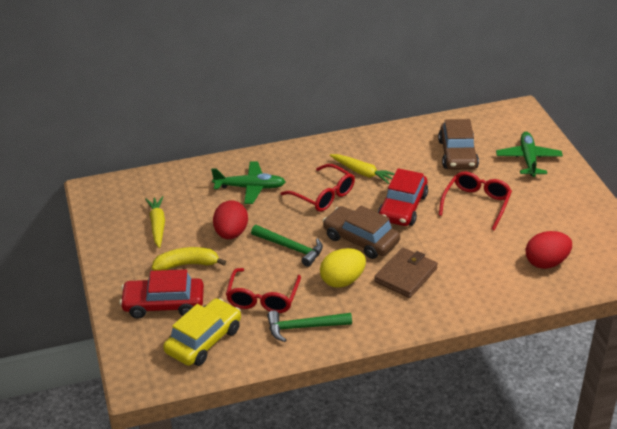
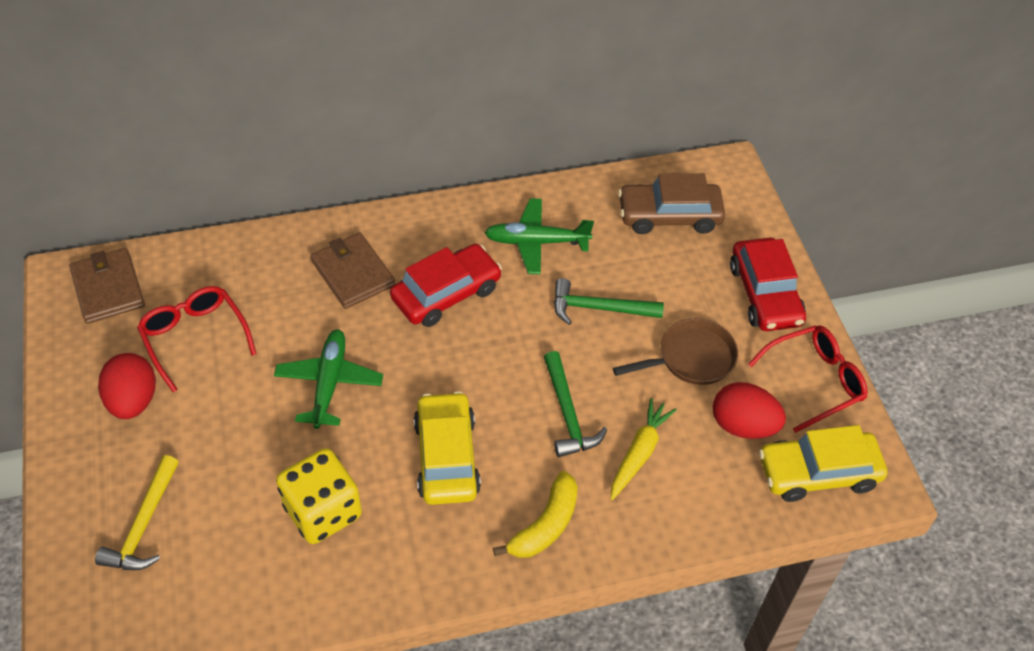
brown car: 2 -> 1
brown pan: 0 -> 1
brown wallet: 1 -> 2
red glasses: 3 -> 2
yellow car: 1 -> 2
yellow carrot: 2 -> 1
yellow dice: 0 -> 1
yellow egg: 1 -> 0
yellow hammer: 0 -> 1

